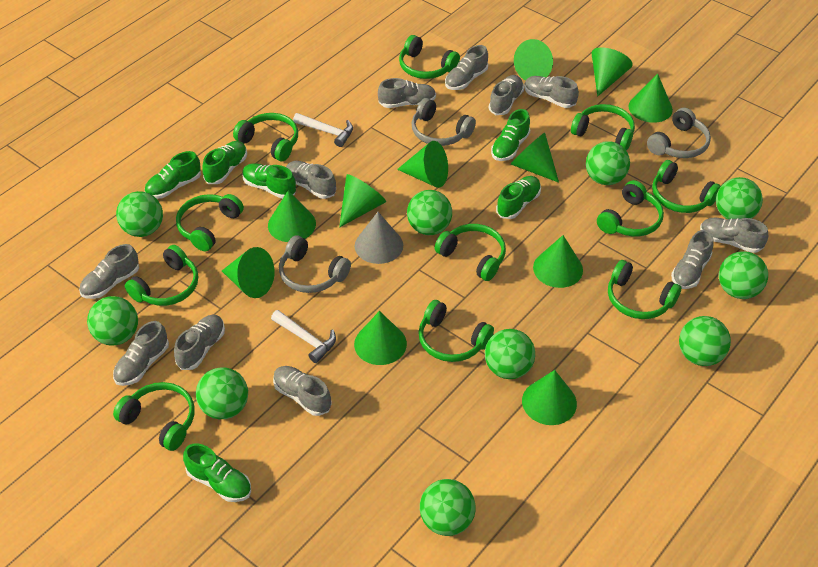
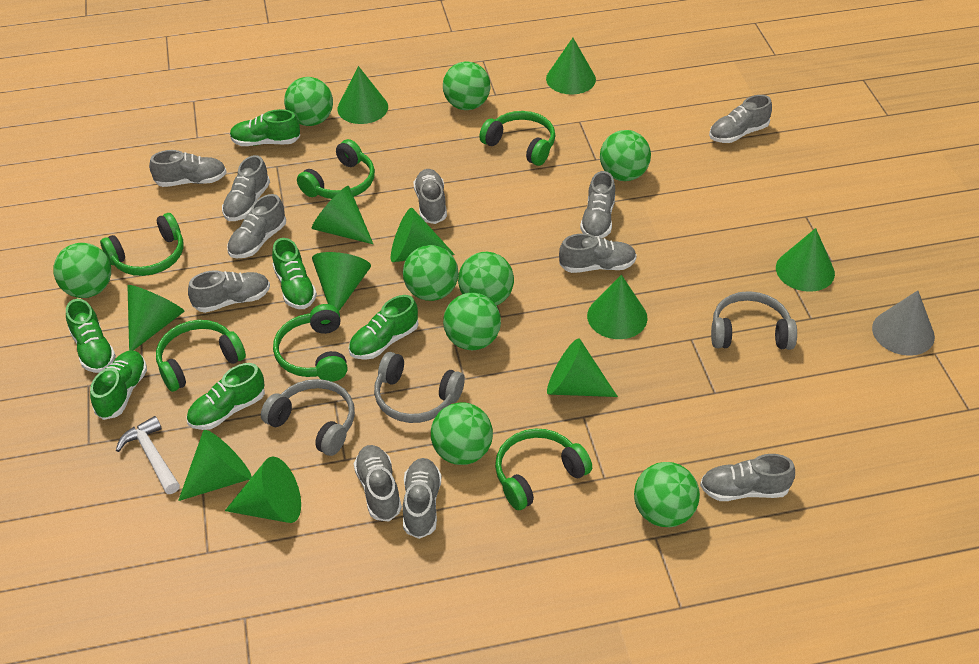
green ball: 10 -> 9
green headphones: 11 -> 6
white hammer: 2 -> 1

